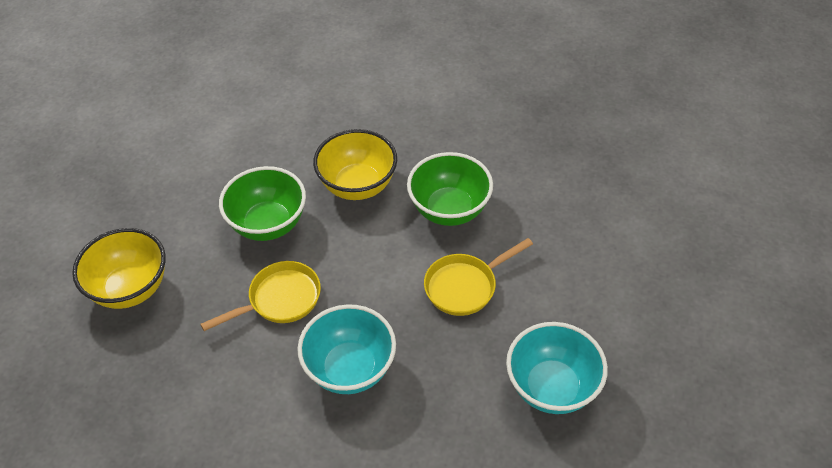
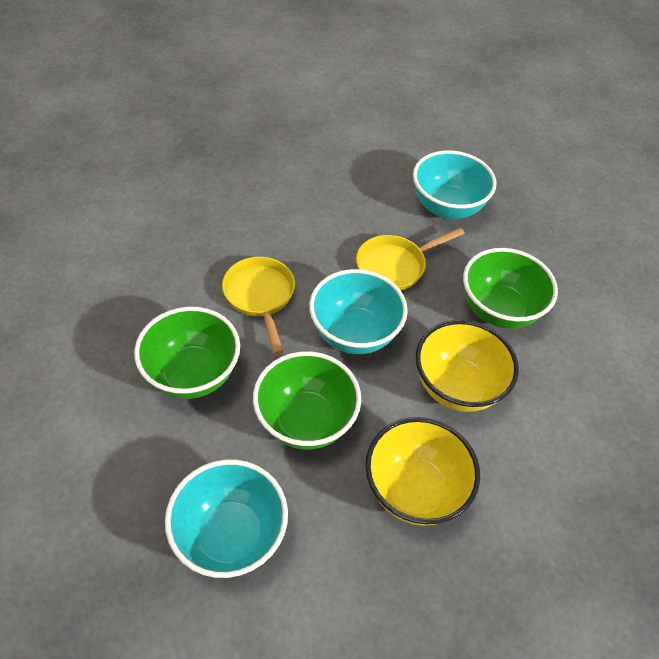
green bowl: 2 -> 3
turquoise bowl: 2 -> 3

